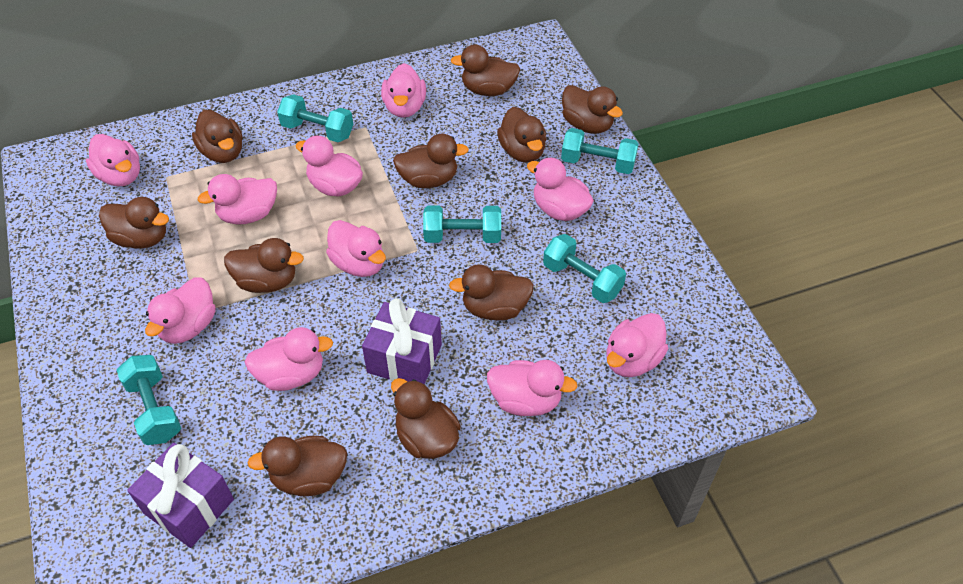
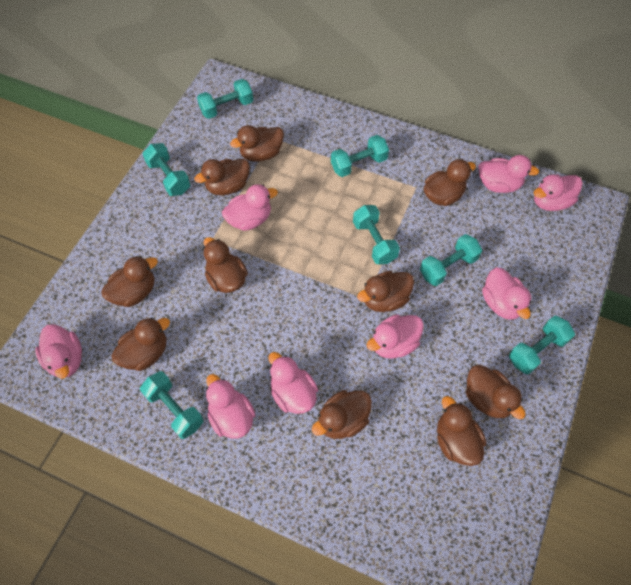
pink duck: 10 -> 8
purple gift: 2 -> 0
turquoise dumbbell: 5 -> 7

